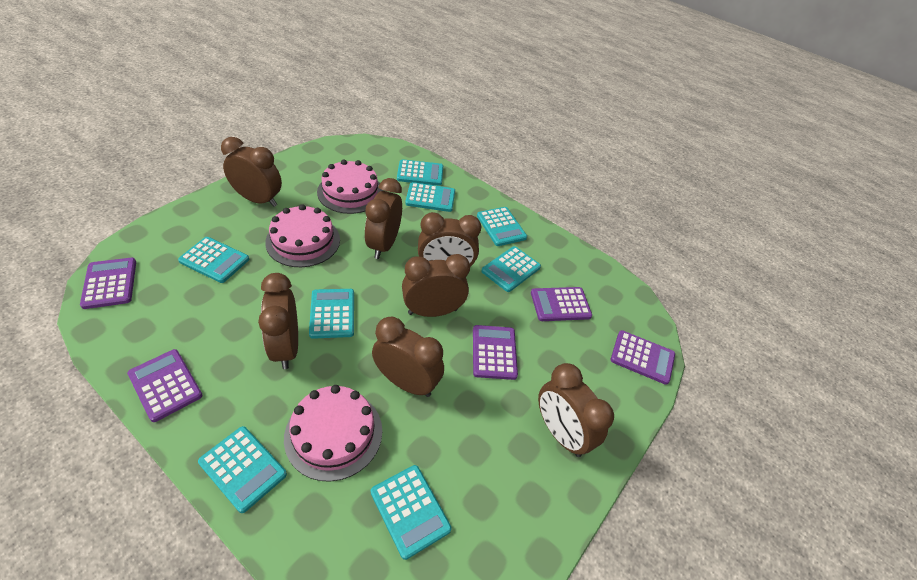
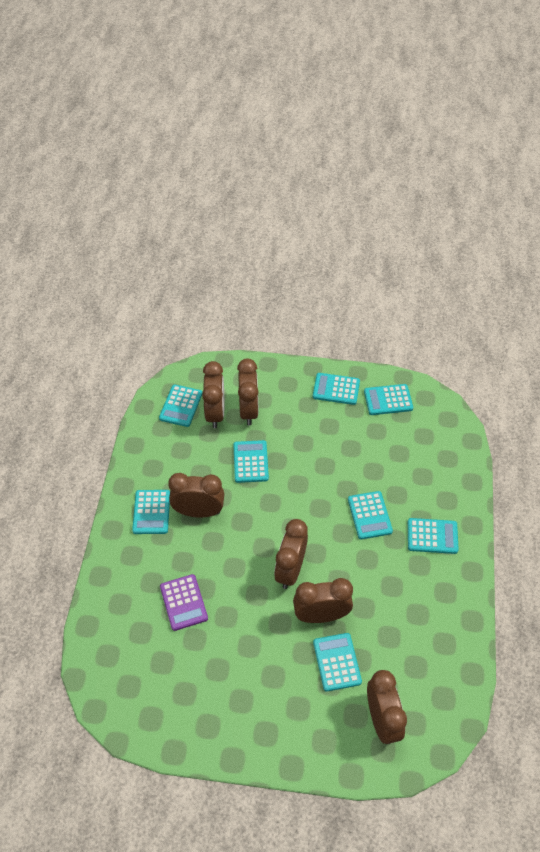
brown clock: 7 -> 6
pink cake: 3 -> 0
purple calculator: 5 -> 1

